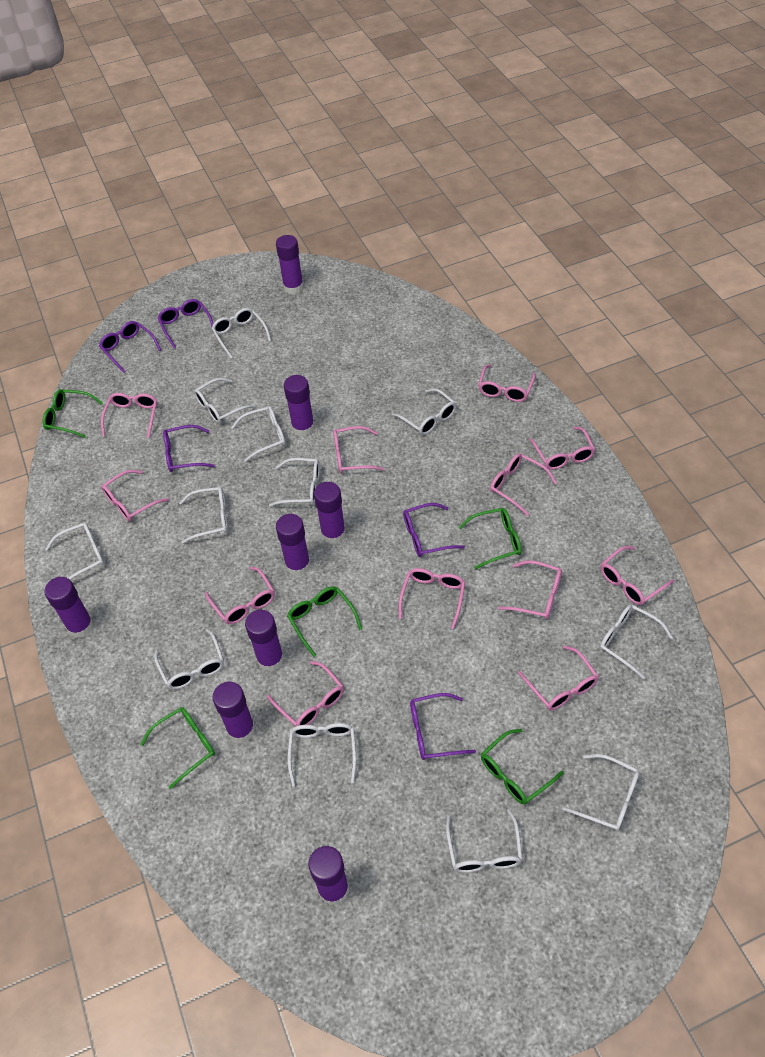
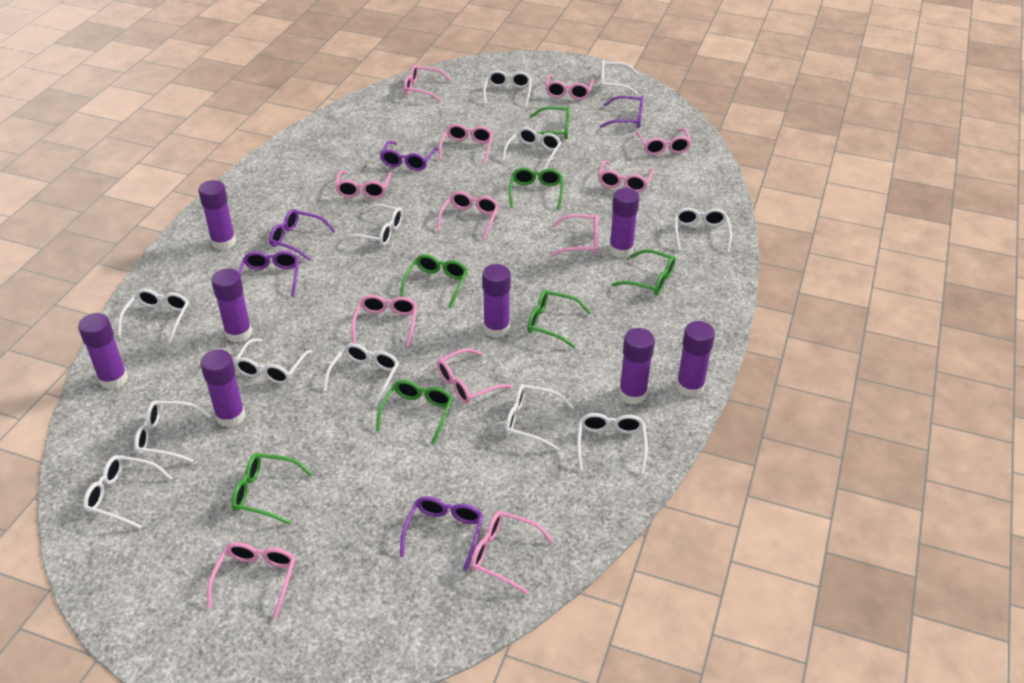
green glasses: 5 -> 7

